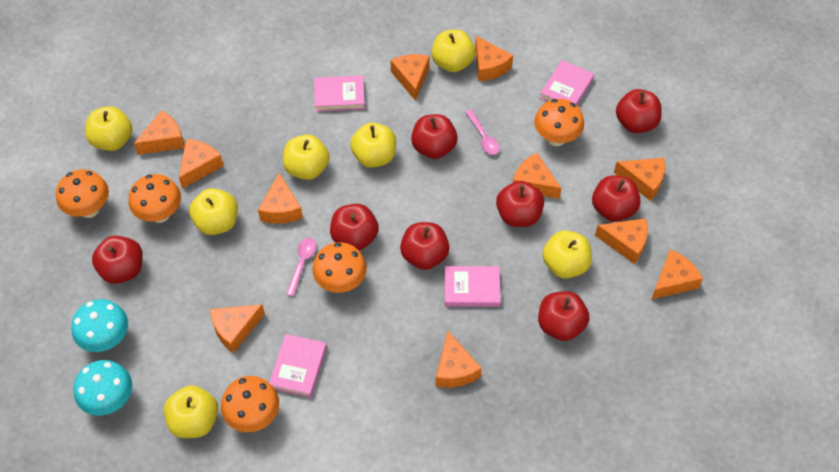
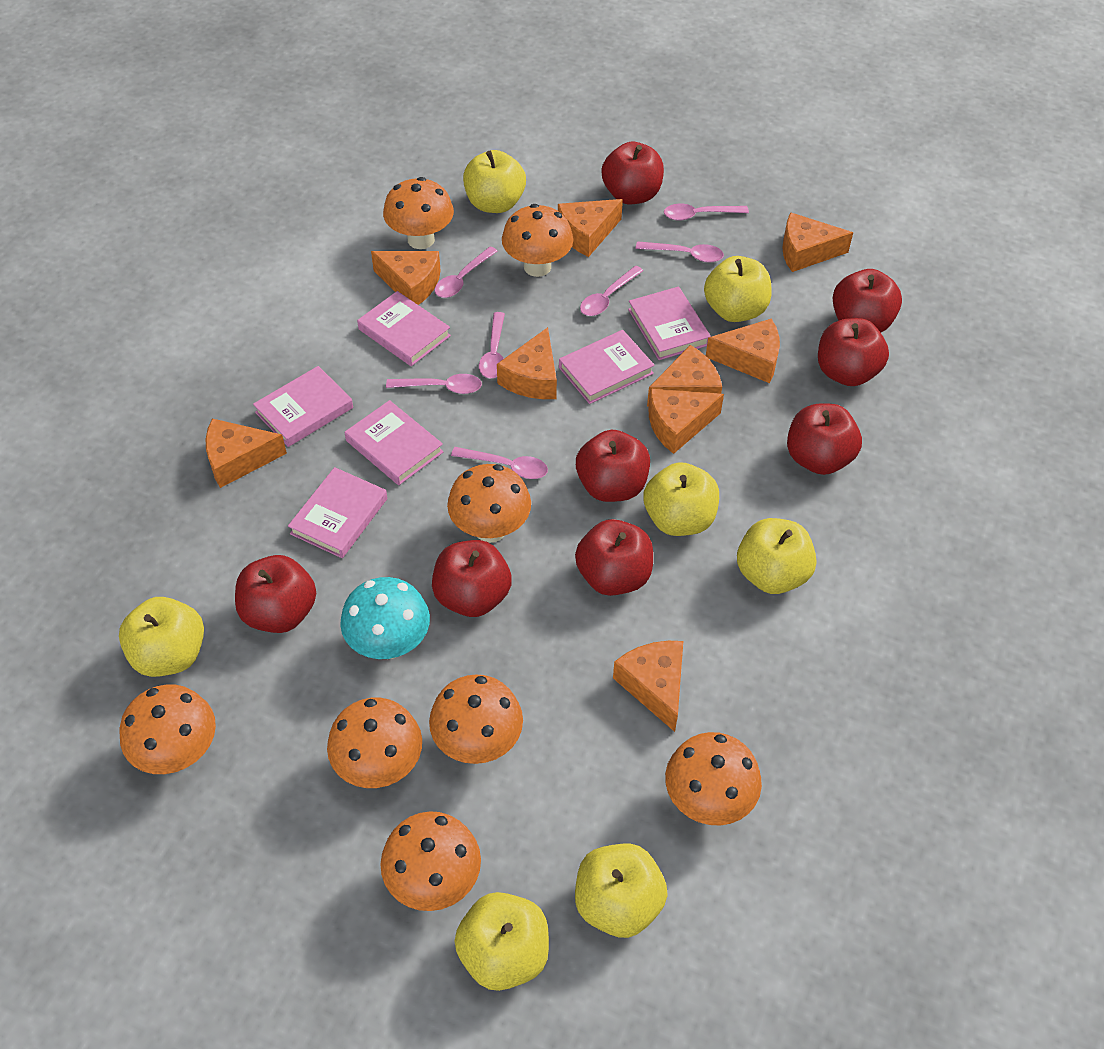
orange cheese: 11 -> 9
orange mushroom: 5 -> 8
pink book: 4 -> 6
pink spoon: 2 -> 7
turquoise mushroom: 2 -> 1

